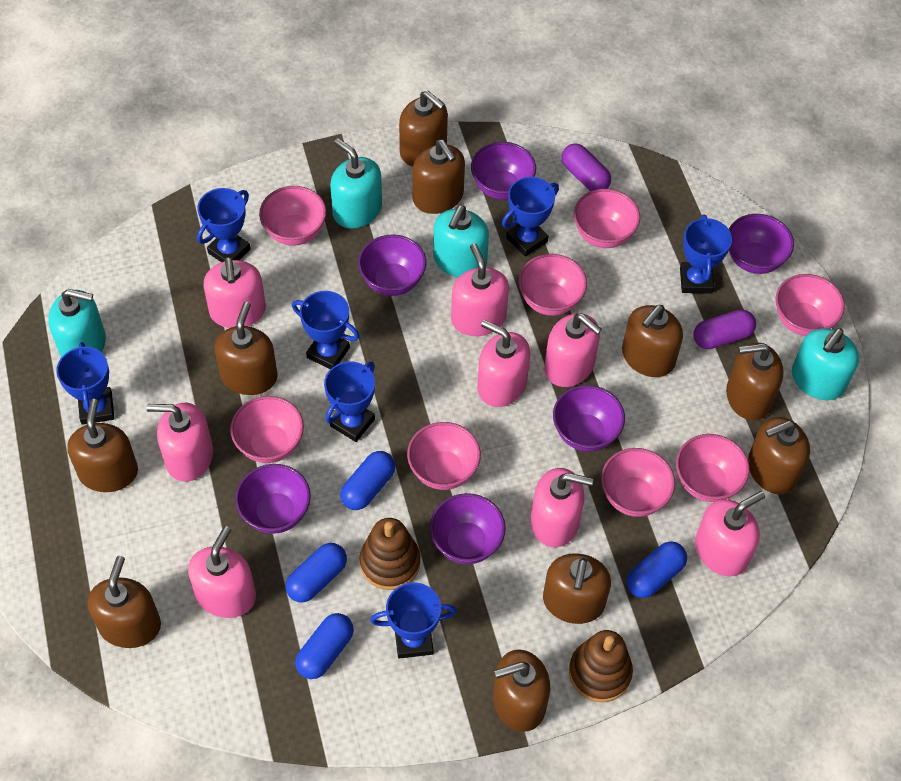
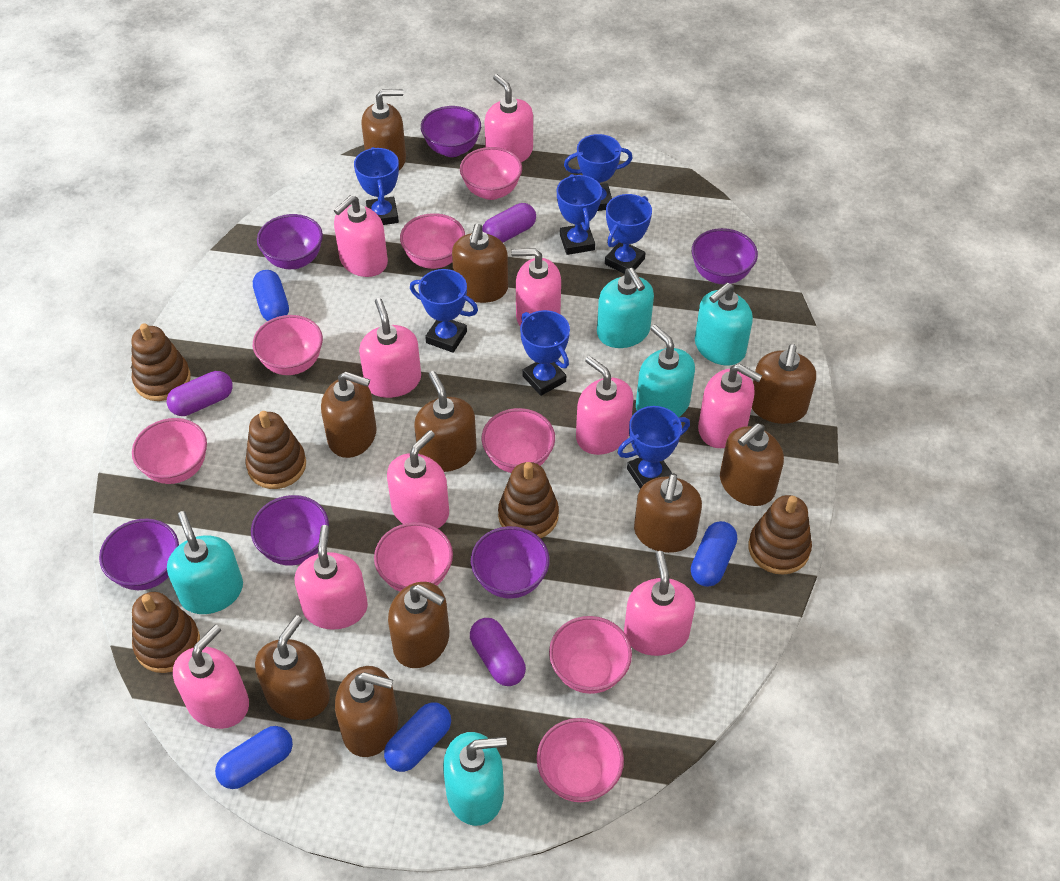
brown stacking toy: 2 -> 5
pink soap dispenser: 8 -> 10
purple capsule: 2 -> 3
turquoise soap dispenser: 4 -> 5

